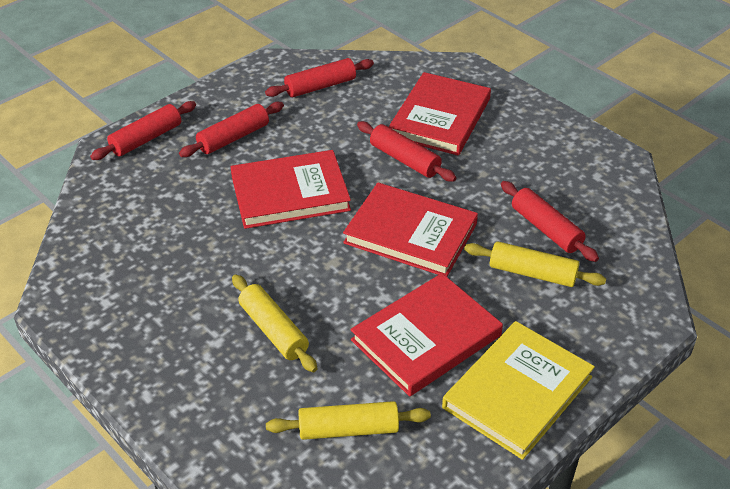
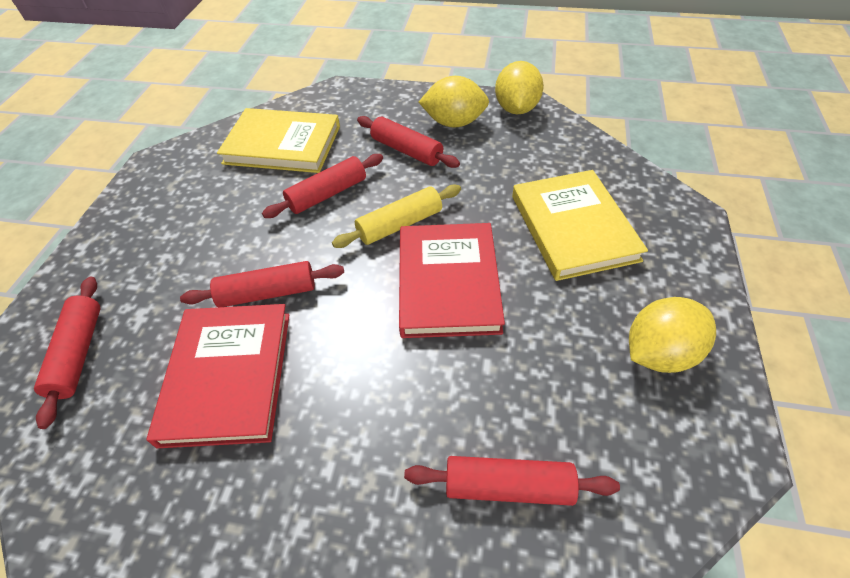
red book: 4 -> 2
yellow book: 1 -> 2
yellow lemon: 0 -> 3
yellow rolling pin: 3 -> 1

